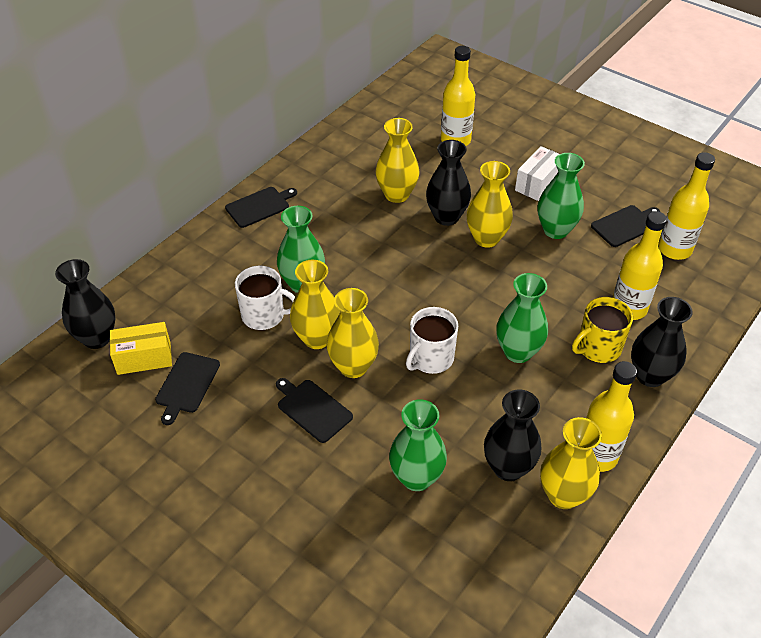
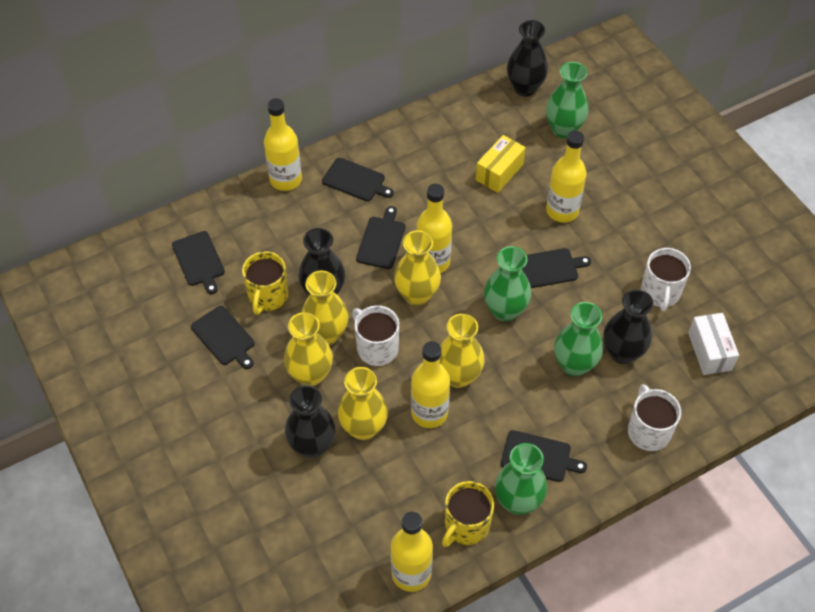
black cutting board: 4 -> 6
white mug: 2 -> 3
yellow bottle: 4 -> 5
yellow mug: 1 -> 2

